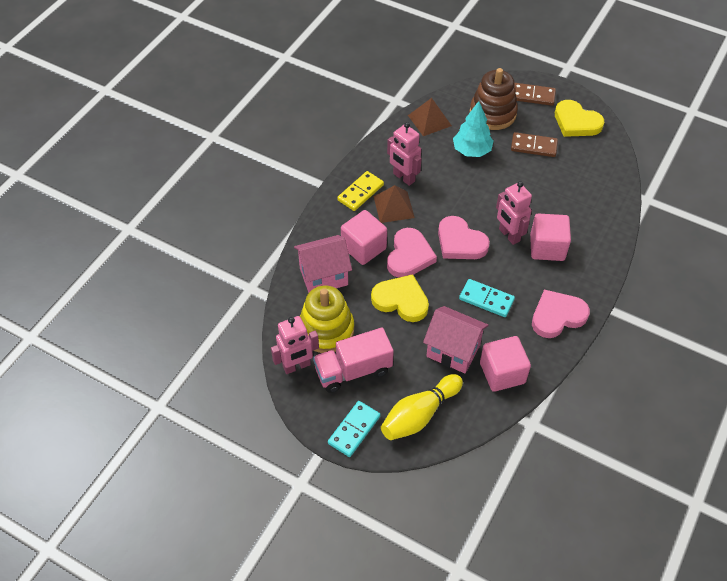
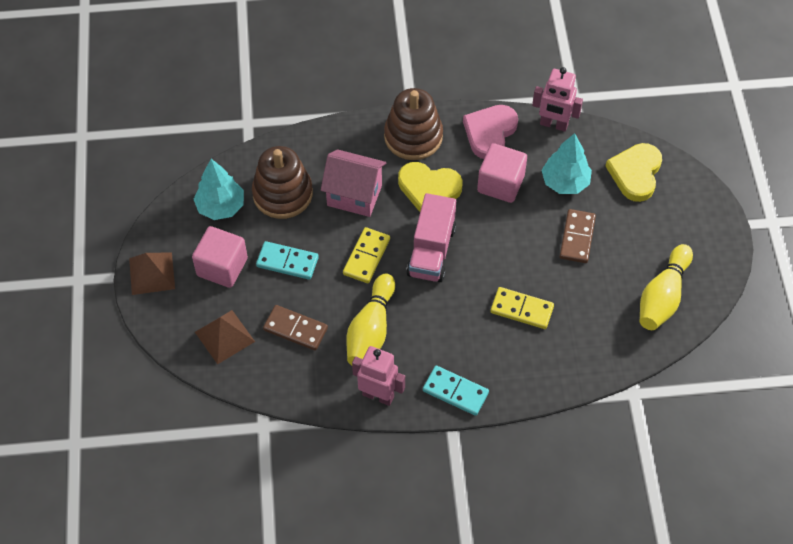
brown stacking toy: 1 -> 2
pink cube: 3 -> 2
pink heart: 3 -> 1
pink house: 2 -> 1
pink robot: 3 -> 2
turquoise tree: 1 -> 2
yellow bowling pin: 1 -> 2
yellow domino: 1 -> 2
yellow stacking toy: 1 -> 0

